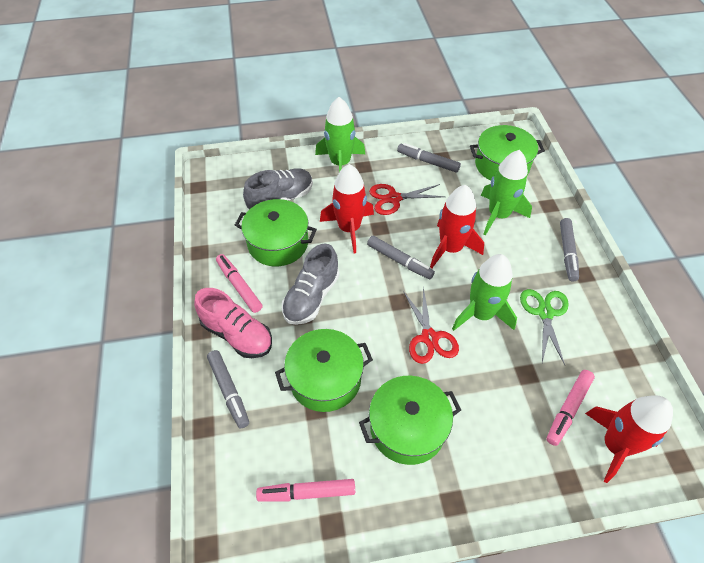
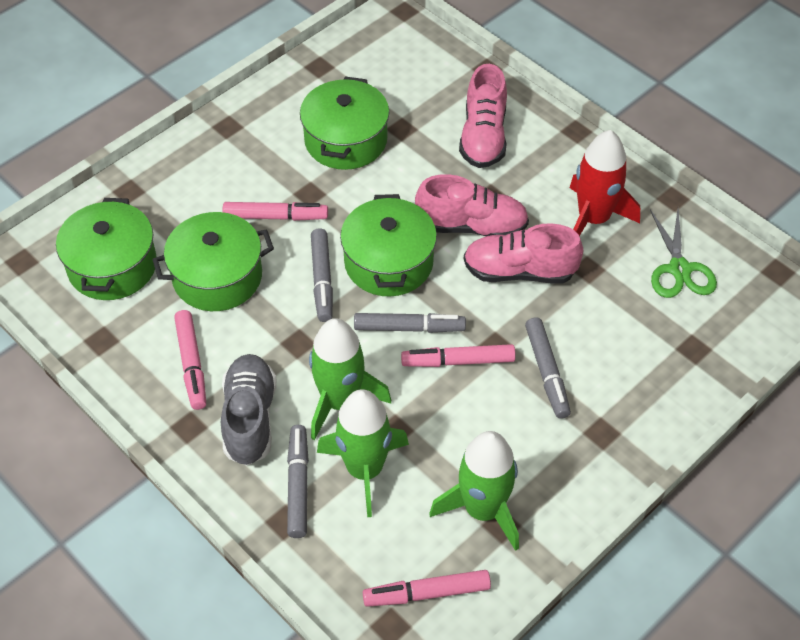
grey shoe: 2 -> 1
pink marker: 3 -> 4
pink shoe: 1 -> 3
red rocket: 3 -> 1
red scissors: 2 -> 0

